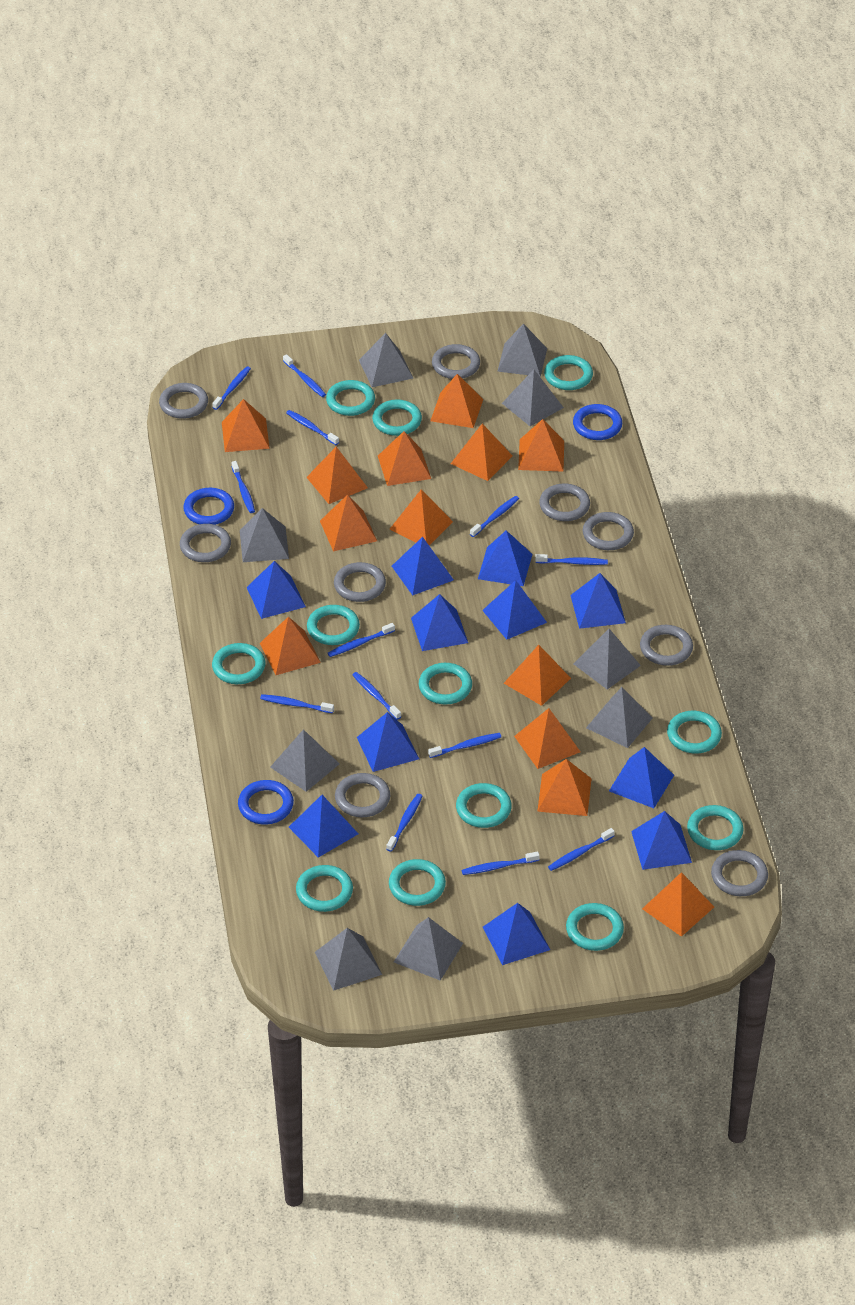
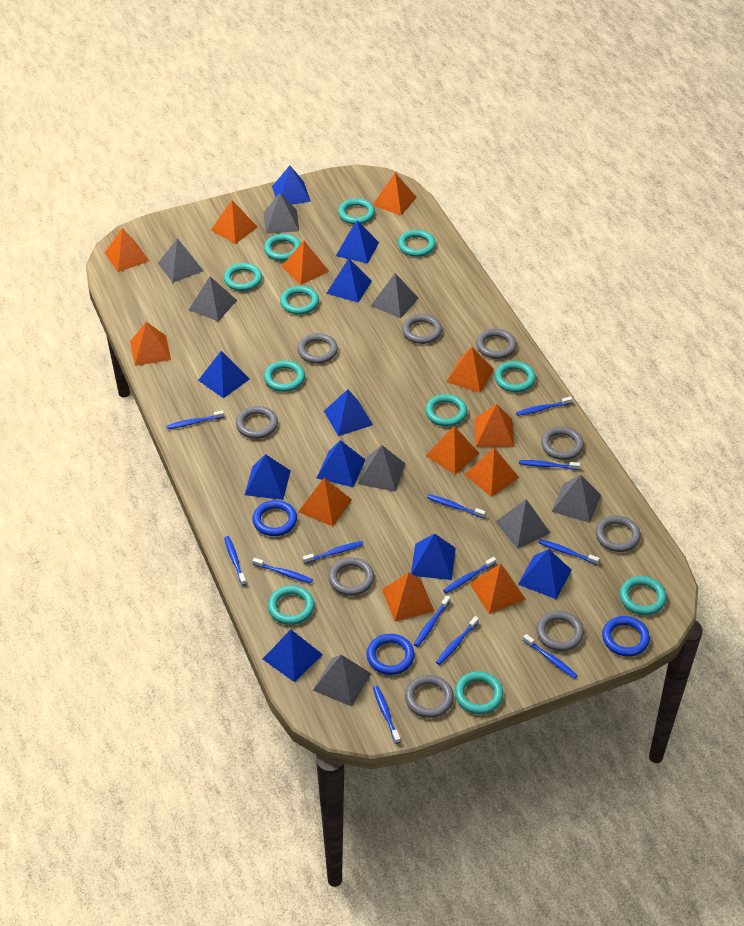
blue pyramid: 11 -> 10
grey pyramid: 9 -> 8
orange pyramid: 13 -> 12
turquoise ring: 12 -> 11

